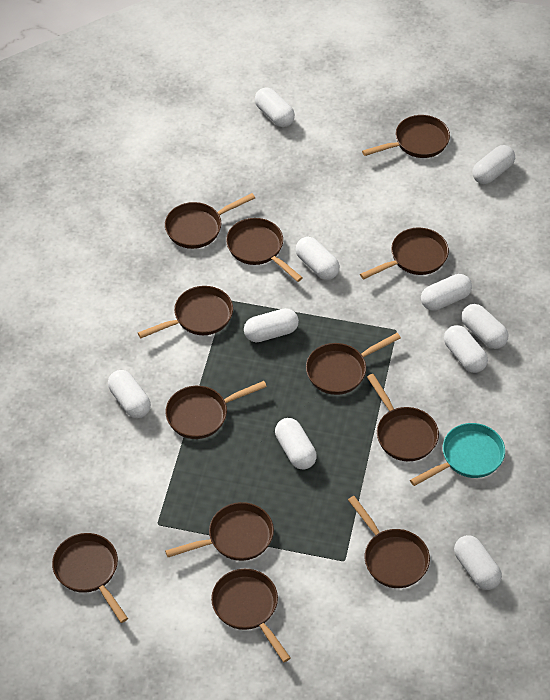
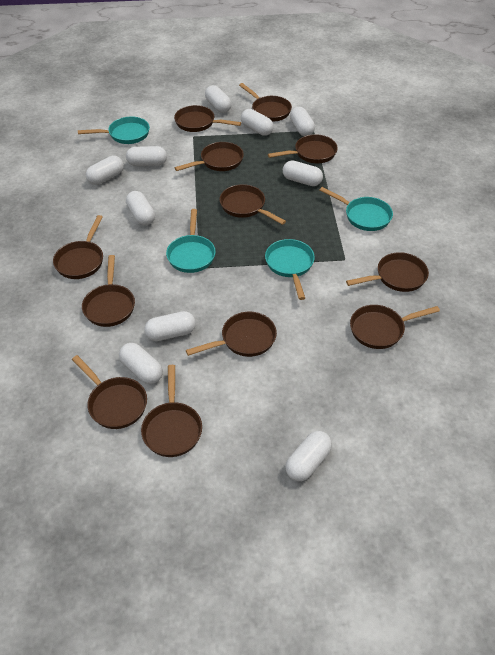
turquoise pan: 1 -> 4

